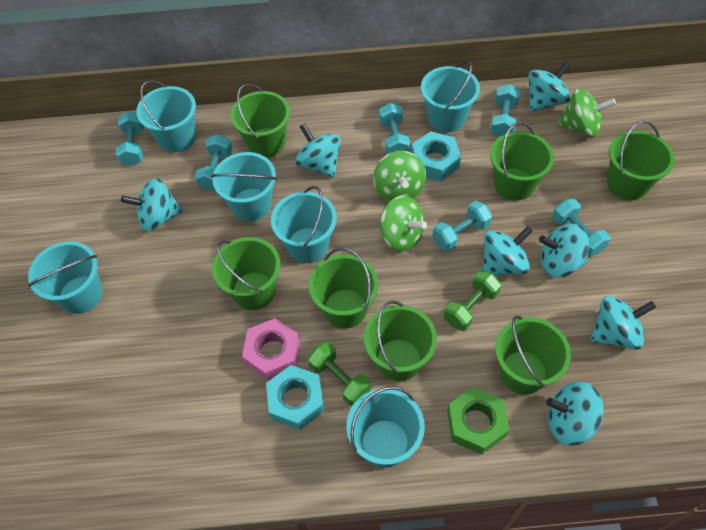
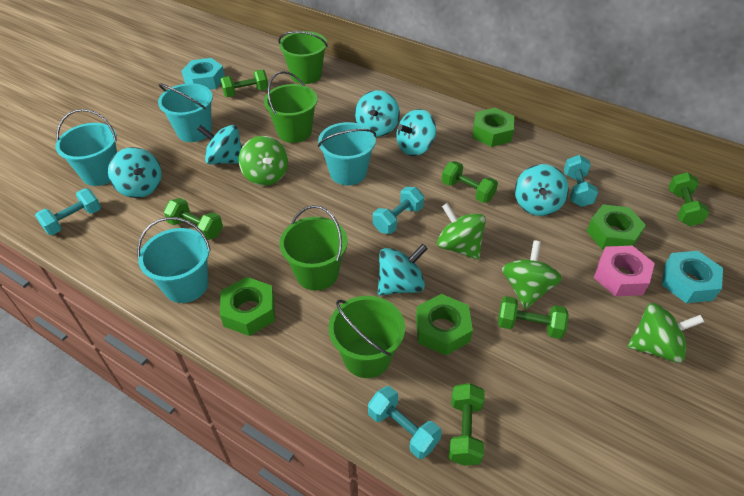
green bucket: 7 -> 4
green dumbbell: 2 -> 6
green nut: 1 -> 4
green spinning top: 3 -> 4
turquoise bucket: 6 -> 4
turquoise dumbbell: 6 -> 4
turquoise spinning top: 7 -> 6

